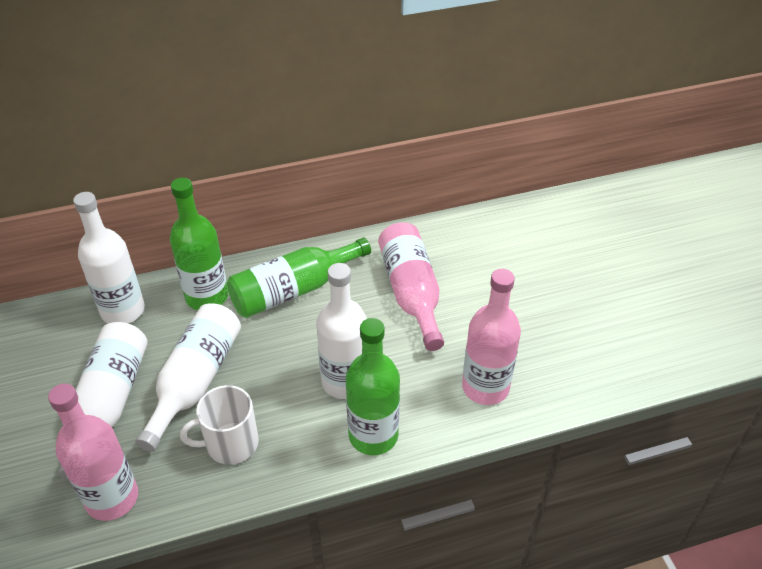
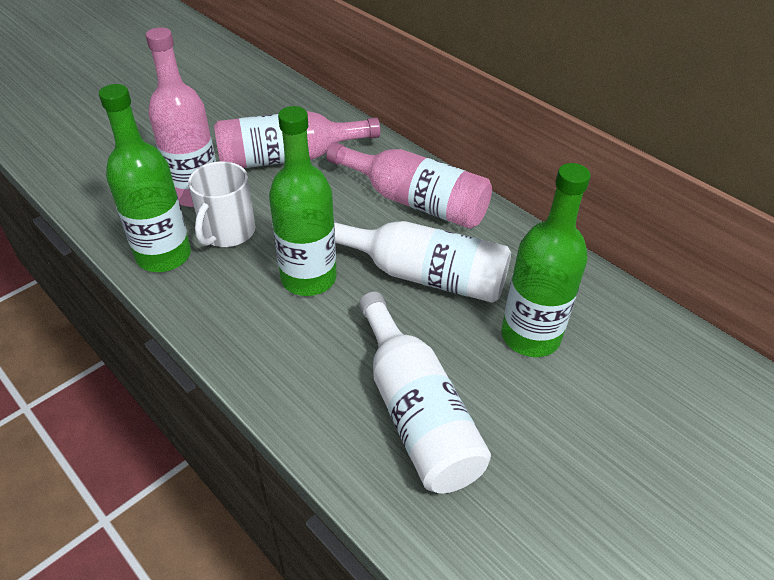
white bottle: 4 -> 2

